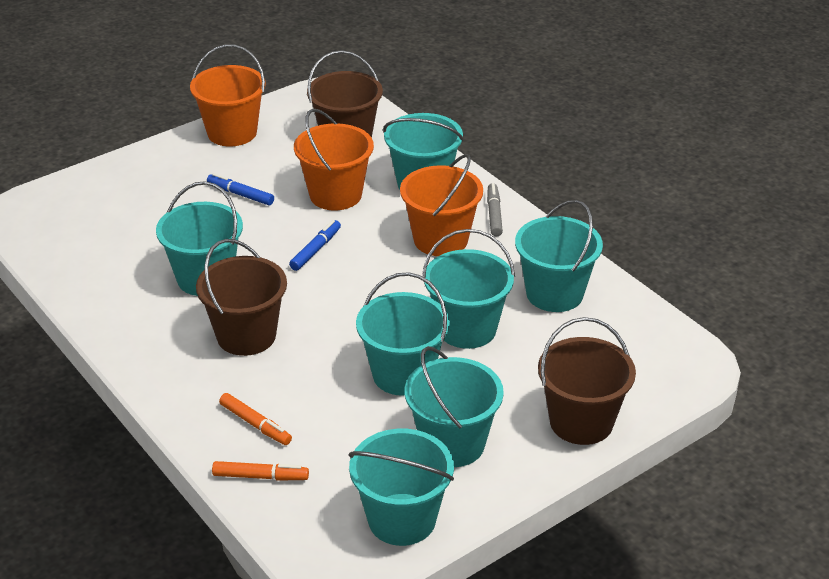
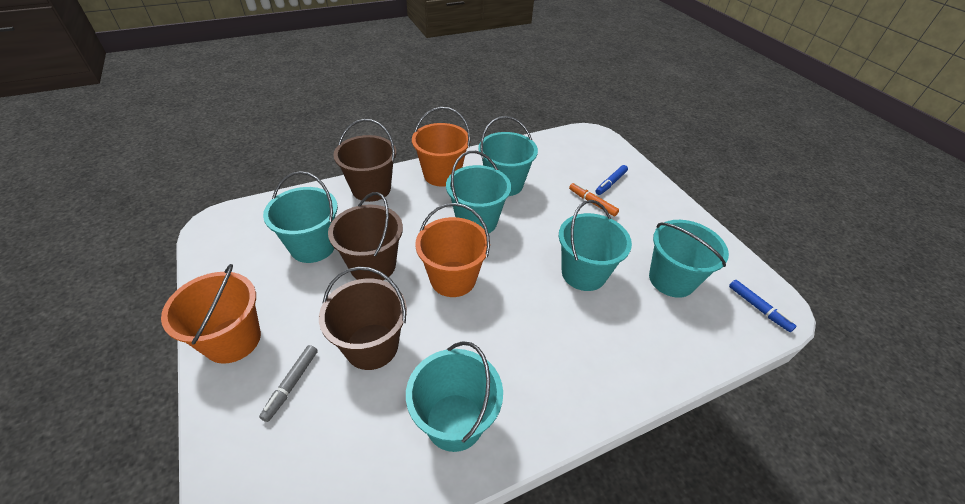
orange marker: 2 -> 1
turquoise bucket: 7 -> 6

